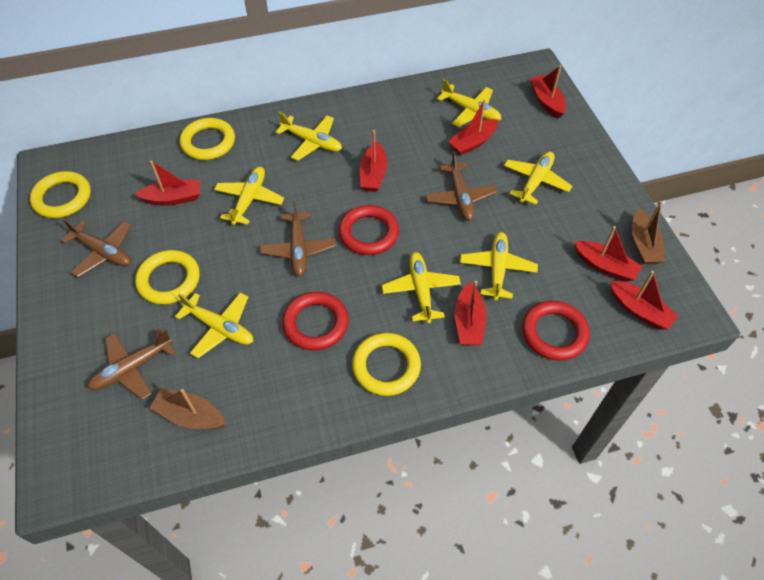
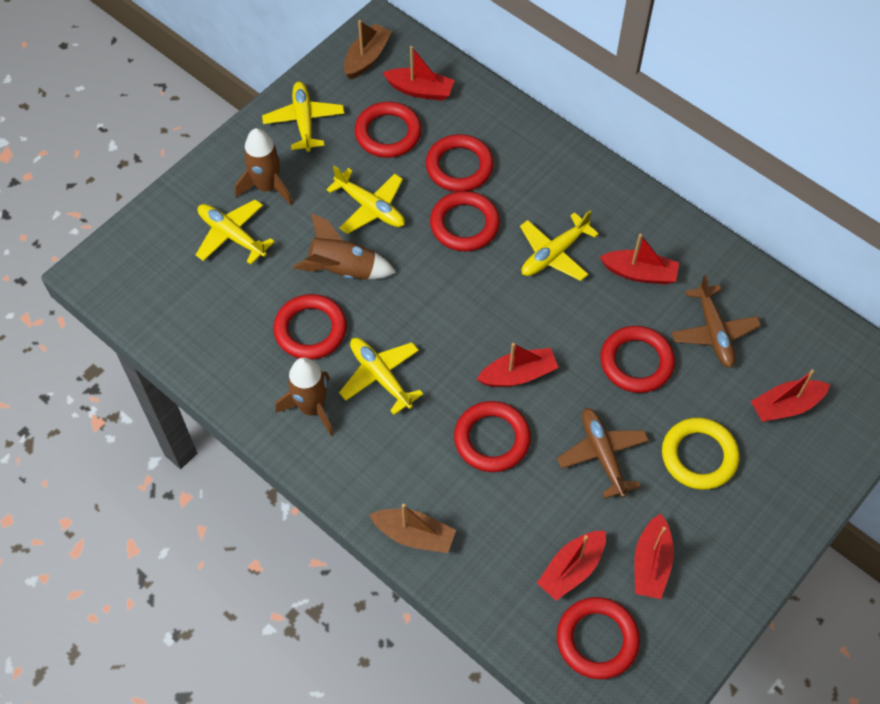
brown plane: 4 -> 2
brown rocket: 0 -> 3
red boat: 7 -> 6
red ring: 3 -> 7
yellow plane: 7 -> 5
yellow ring: 4 -> 1

